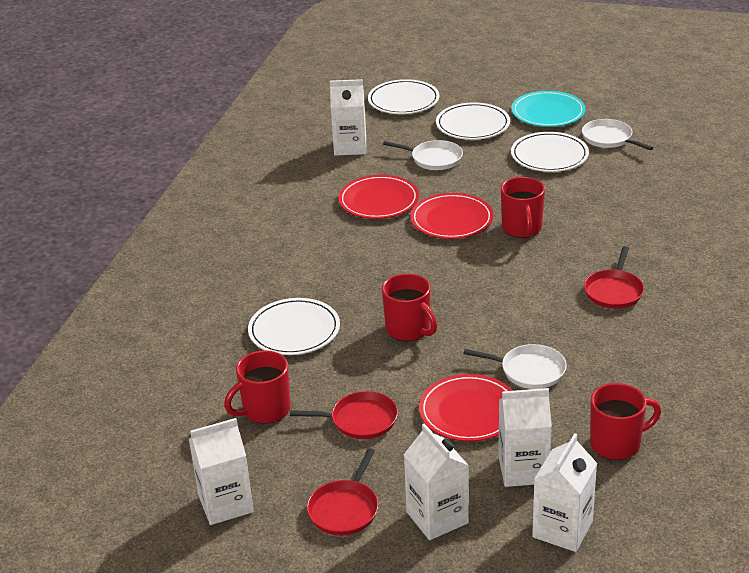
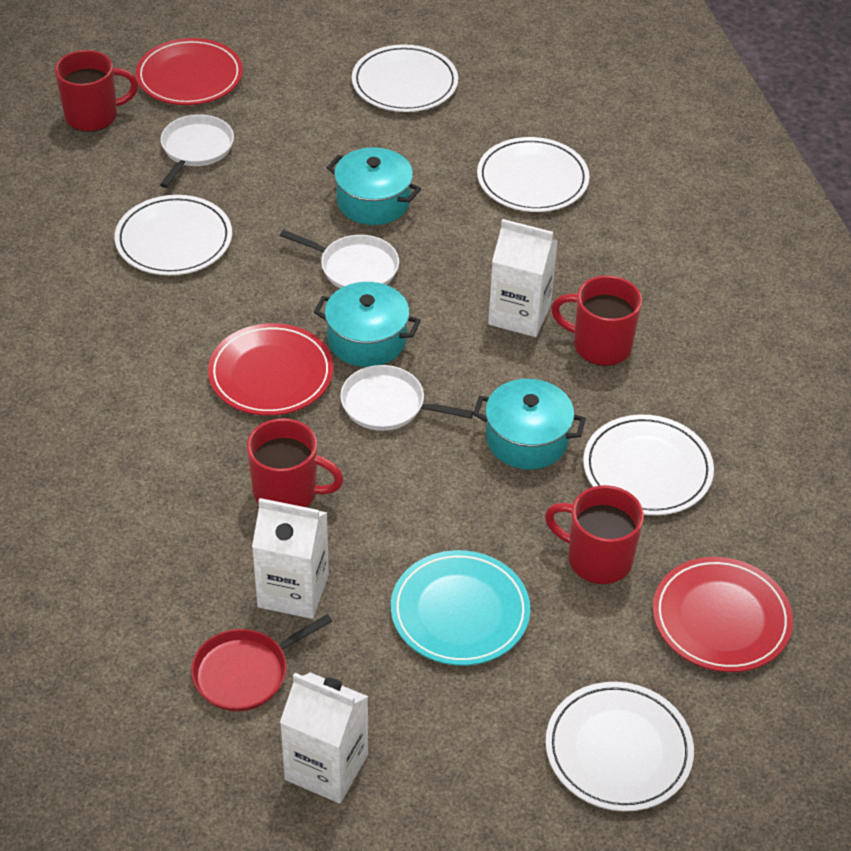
red pan: 3 -> 1
turquoise pot: 0 -> 3
white carton: 5 -> 3
white plate: 4 -> 5

